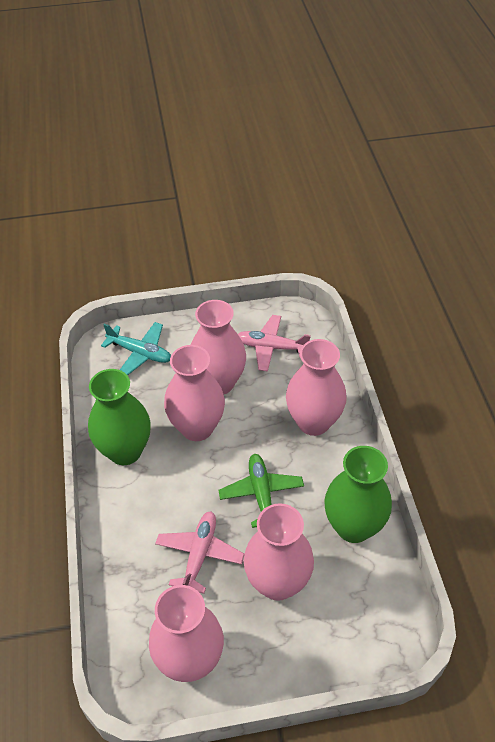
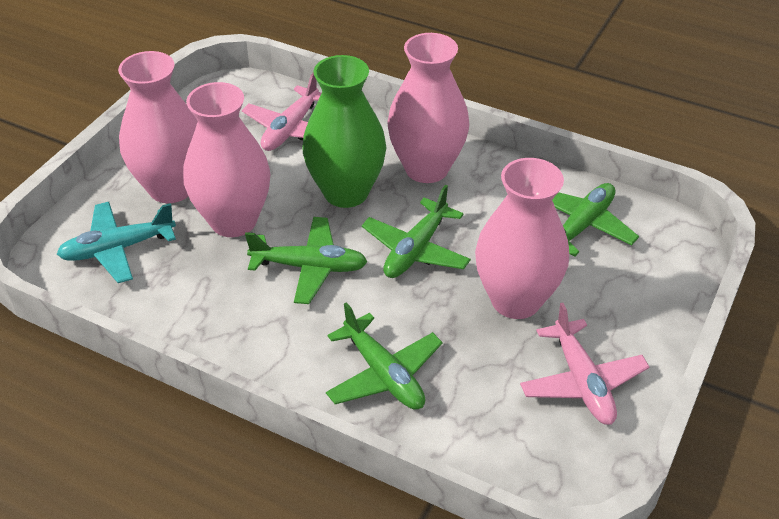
green plane: 1 -> 4
green vase: 2 -> 1
pink vase: 5 -> 4

